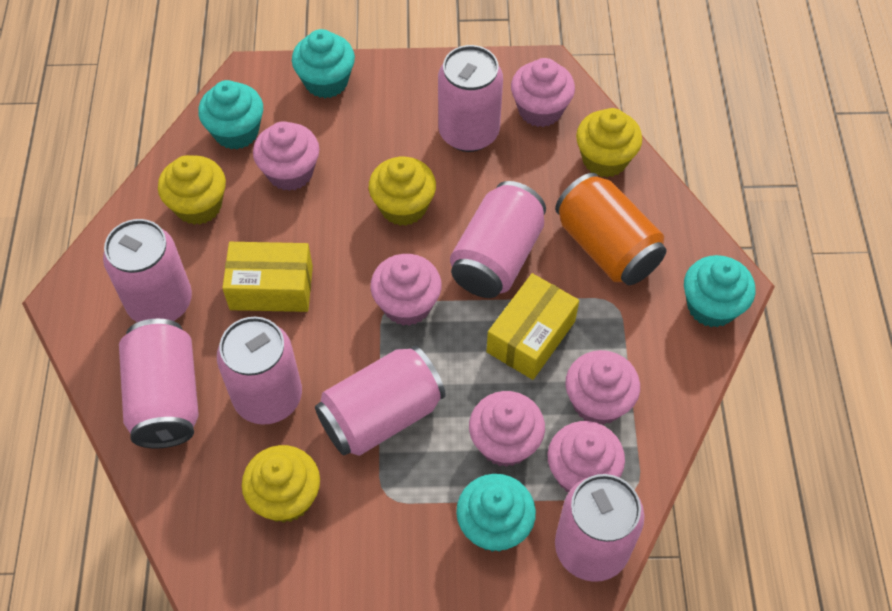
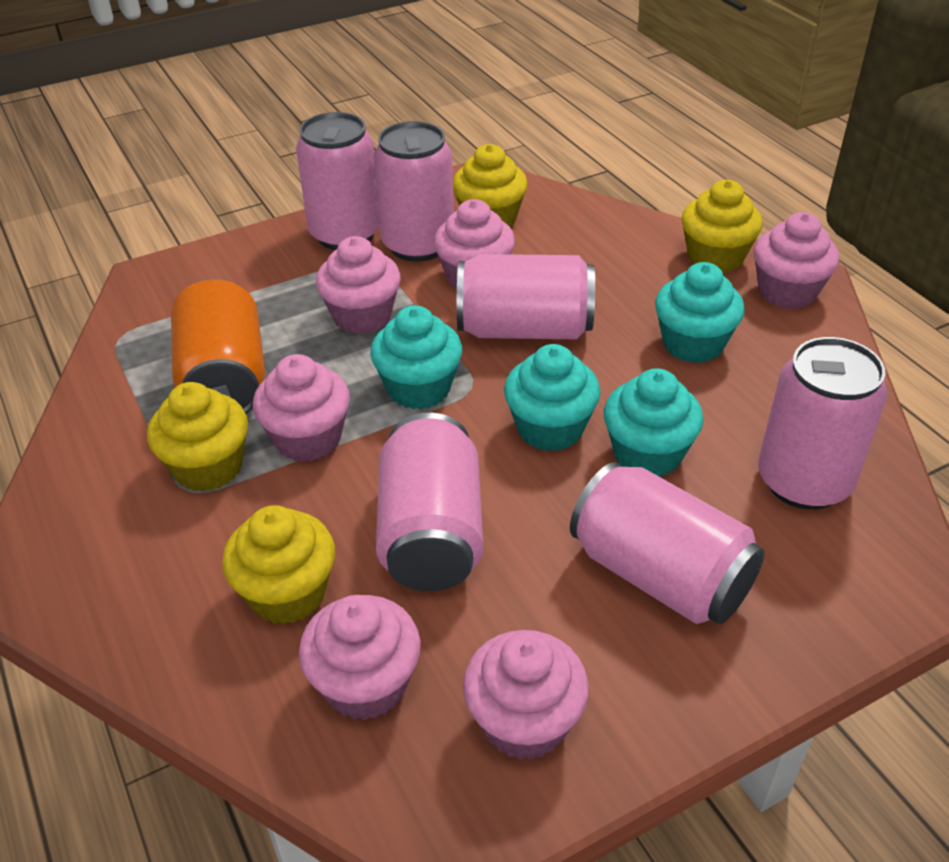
pink can: 7 -> 6
yellow box: 2 -> 0

